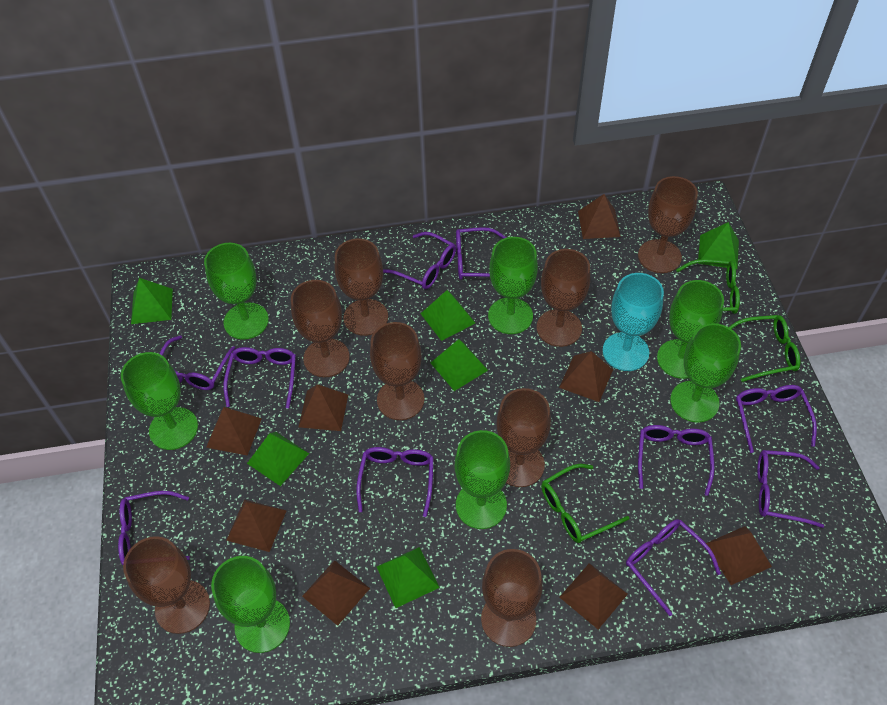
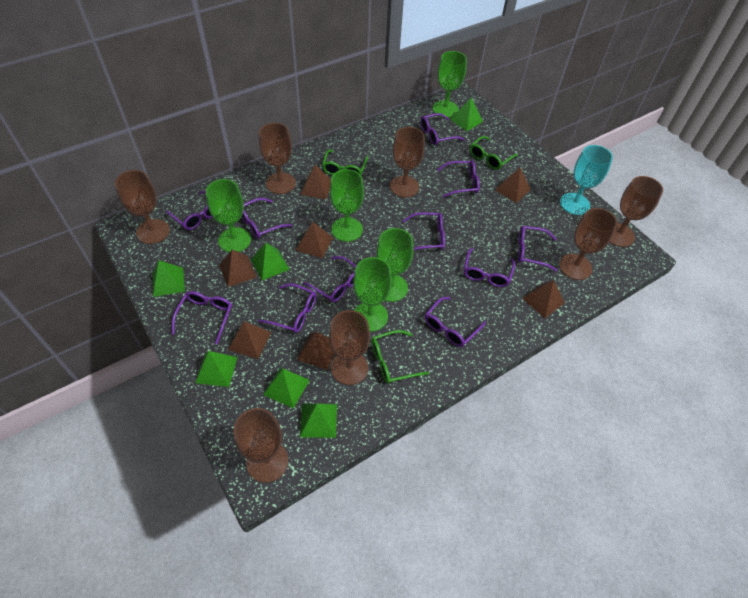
brown goblet: 8 -> 7
brown pyramid: 8 -> 7
green goblet: 7 -> 5
purple glasses: 10 -> 11

